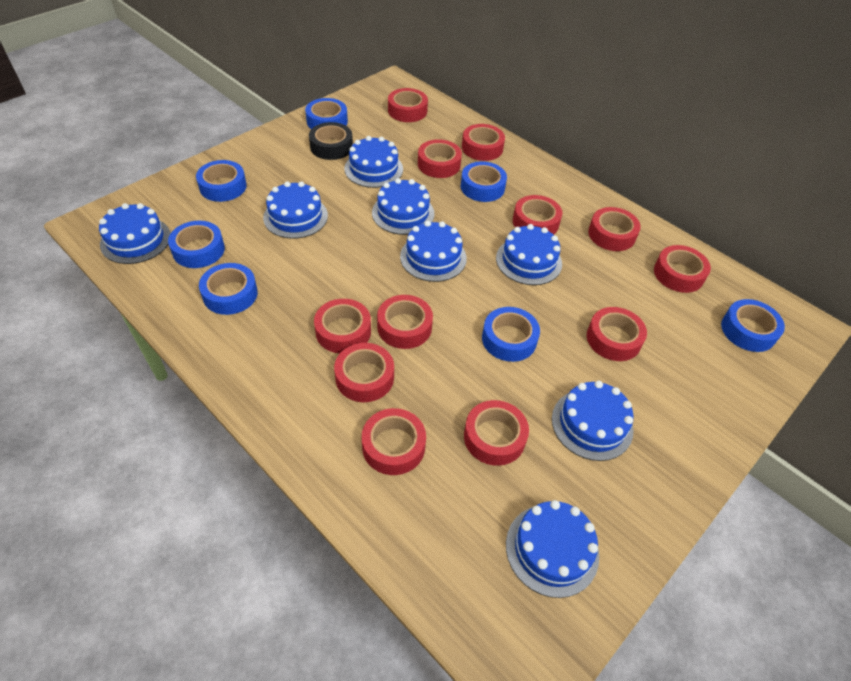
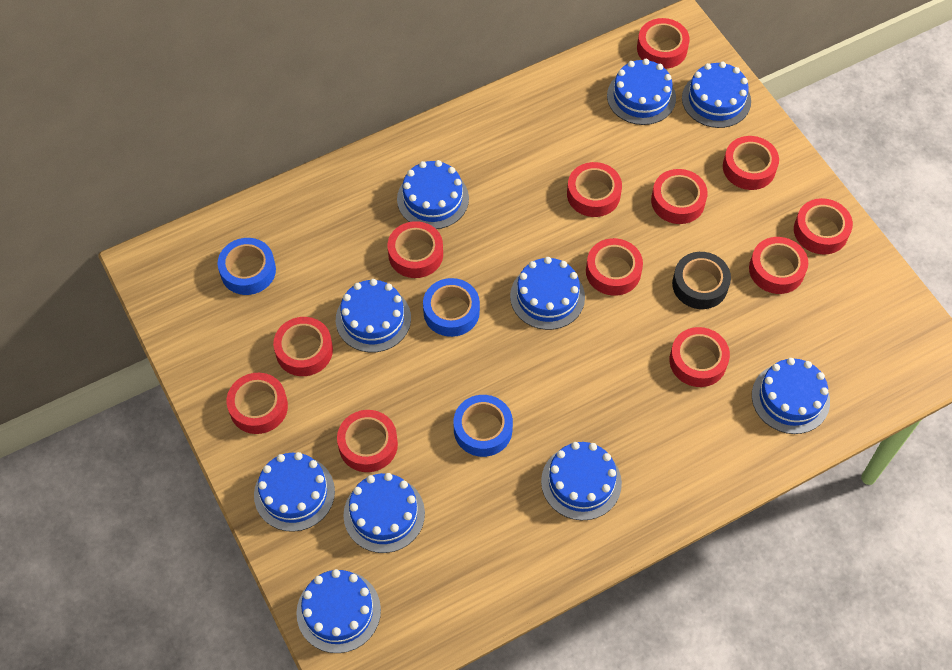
blue cake: 8 -> 10
blue tape: 7 -> 3

